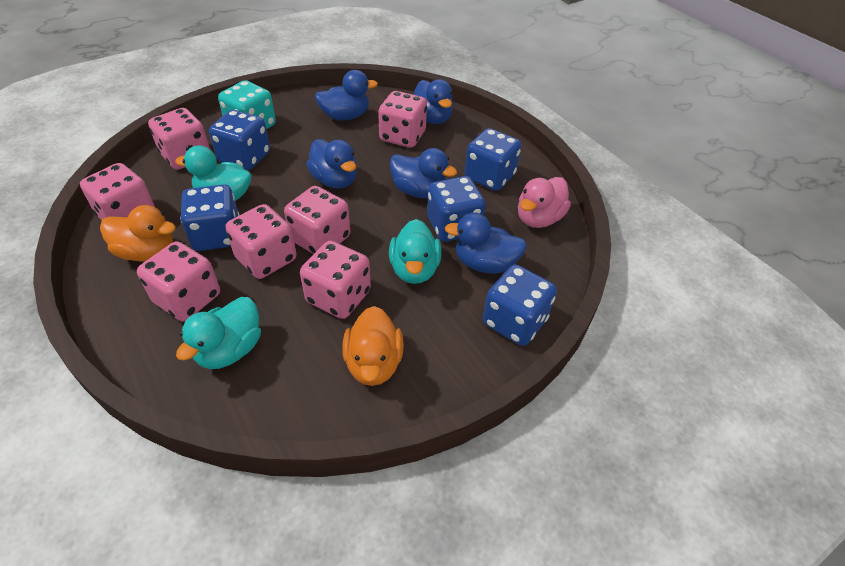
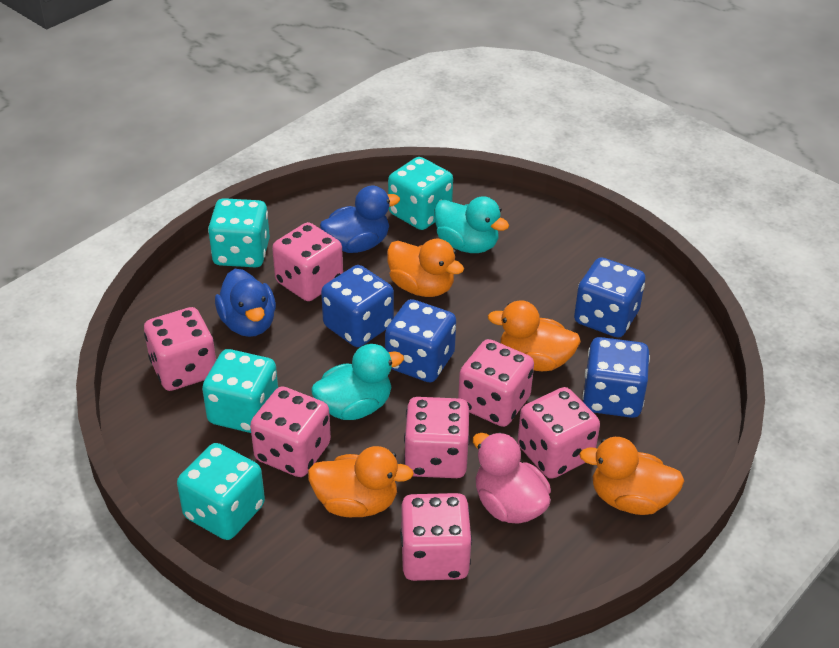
blue dice: 5 -> 4
blue duck: 5 -> 2
orange duck: 2 -> 4
turquoise dice: 1 -> 4
turquoise duck: 3 -> 2

